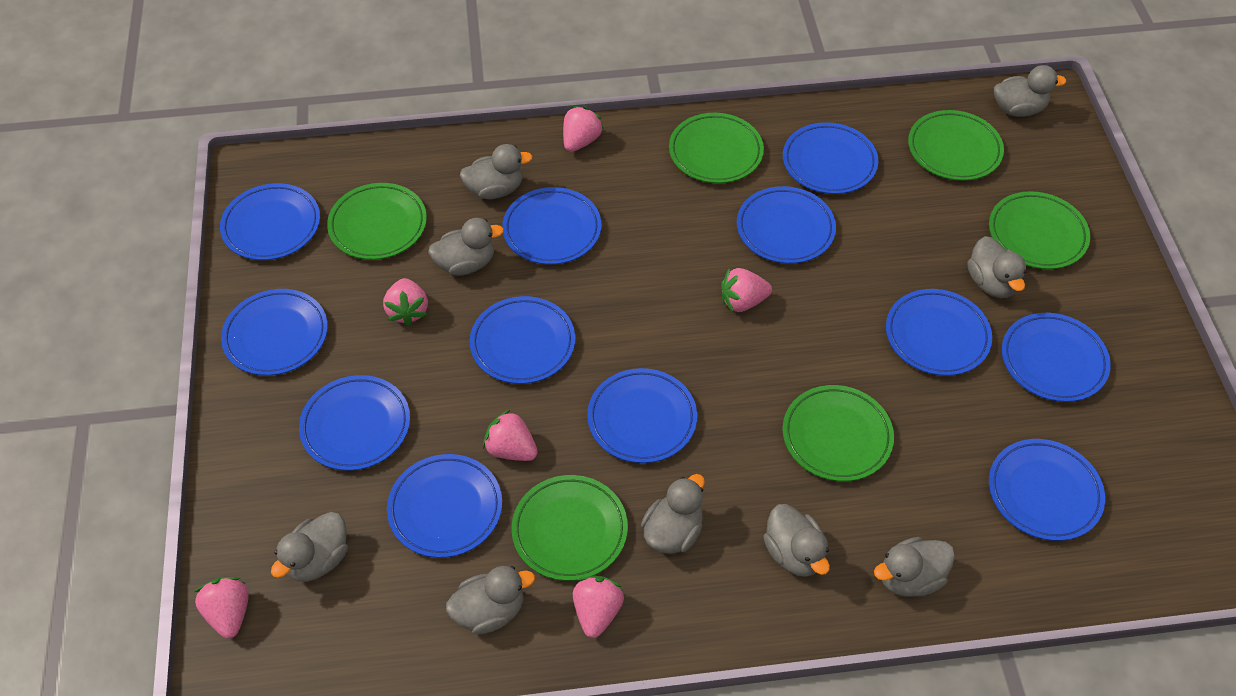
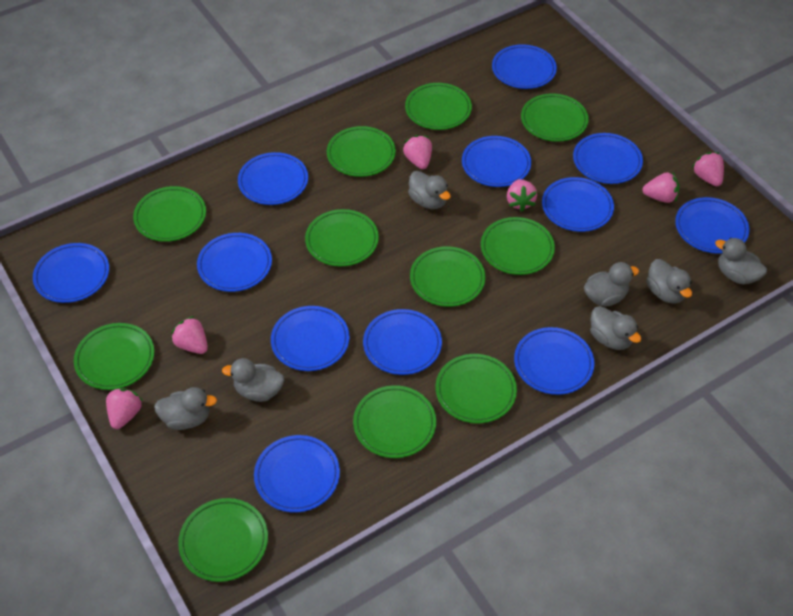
green plate: 6 -> 11
grey duck: 9 -> 7

